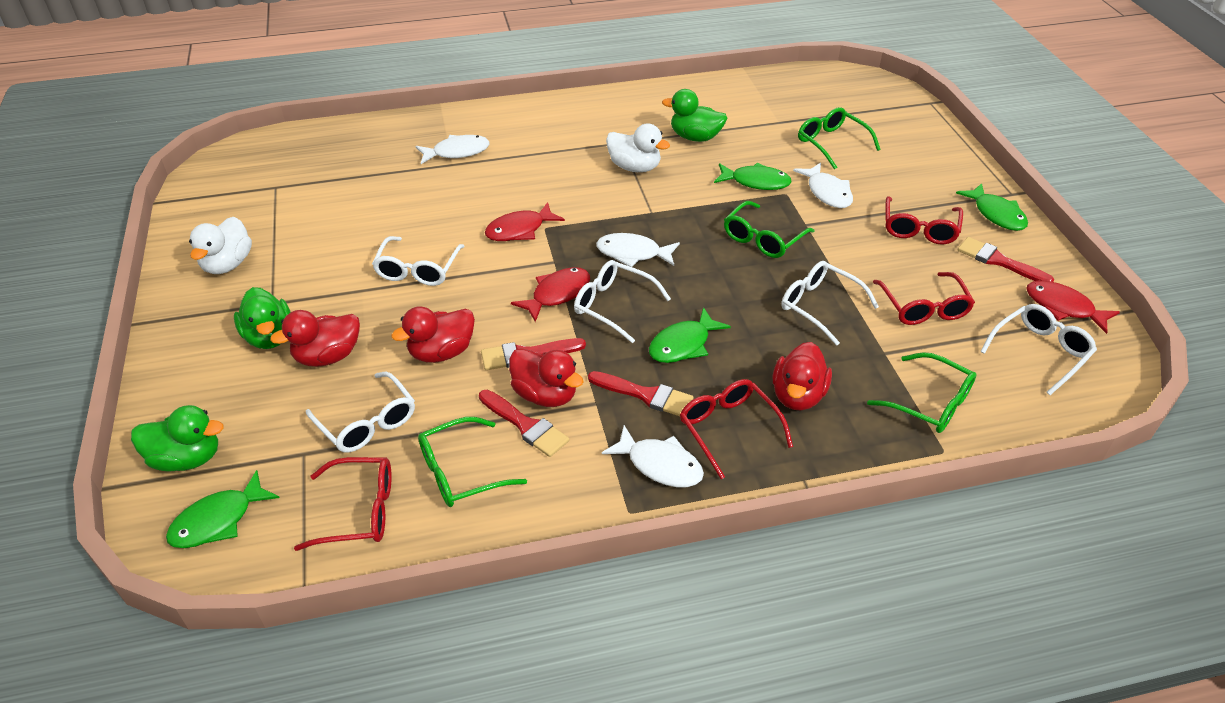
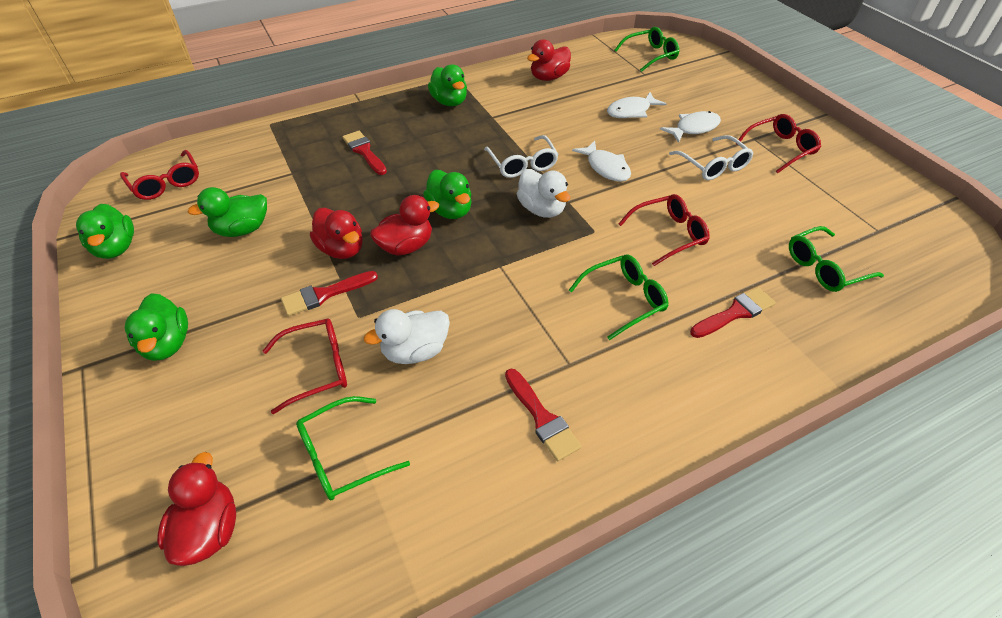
green duck: 3 -> 5
green fish: 4 -> 0
red fish: 3 -> 0
white fish: 4 -> 3
white glasses: 5 -> 2

